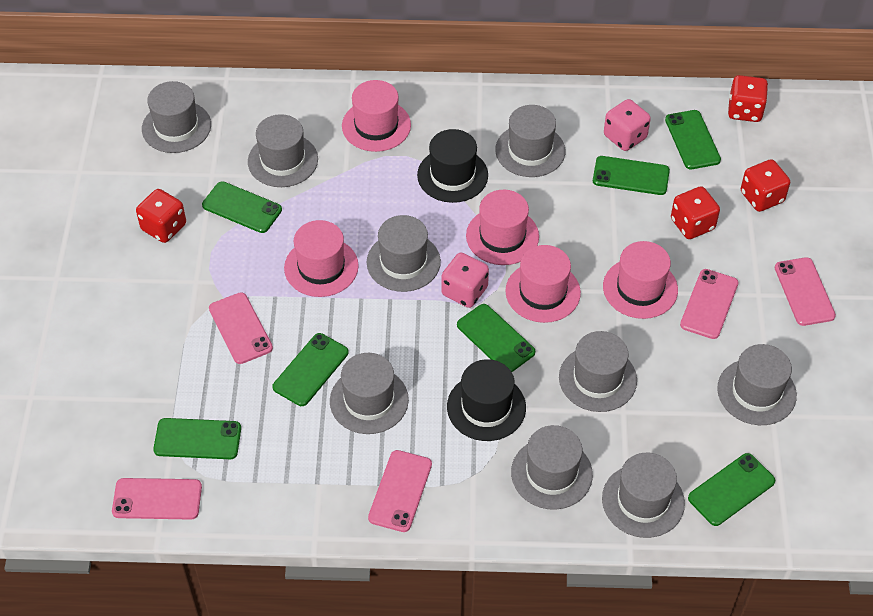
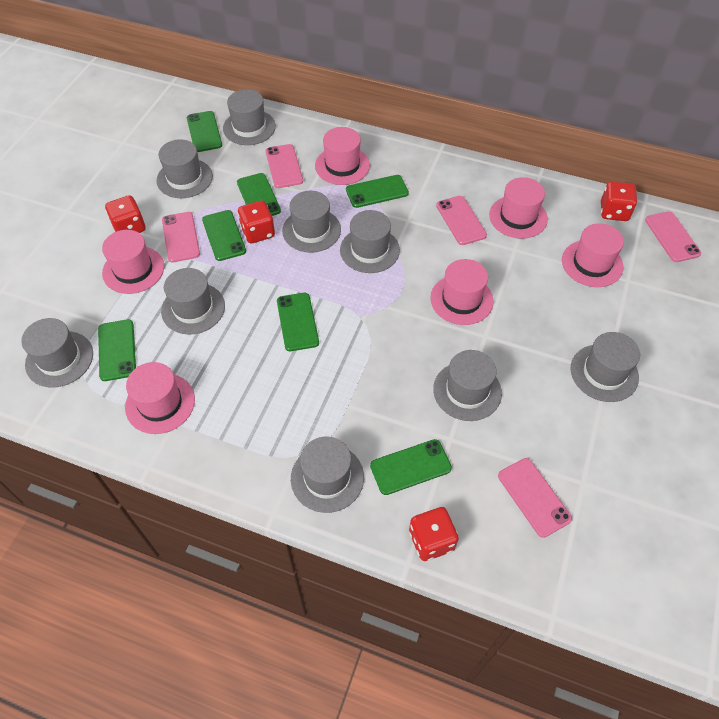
black hat: 2 -> 0
pink dice: 2 -> 0
pink hat: 5 -> 6

